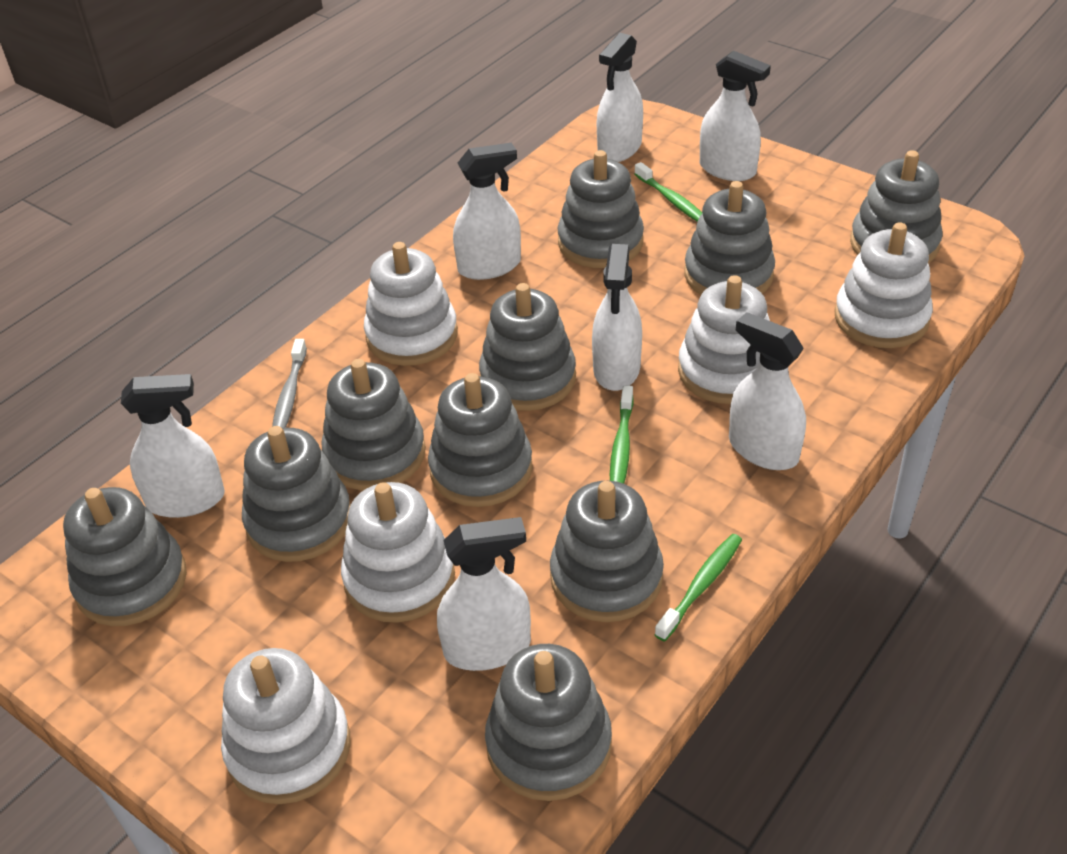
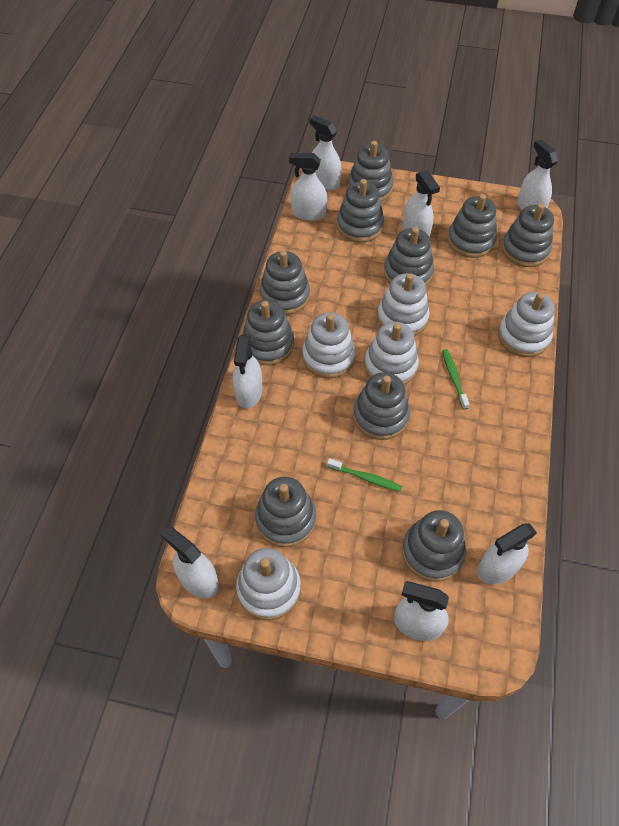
green toothbrush: 3 -> 2
grey toothbrush: 1 -> 0
white spray bottle: 7 -> 8

